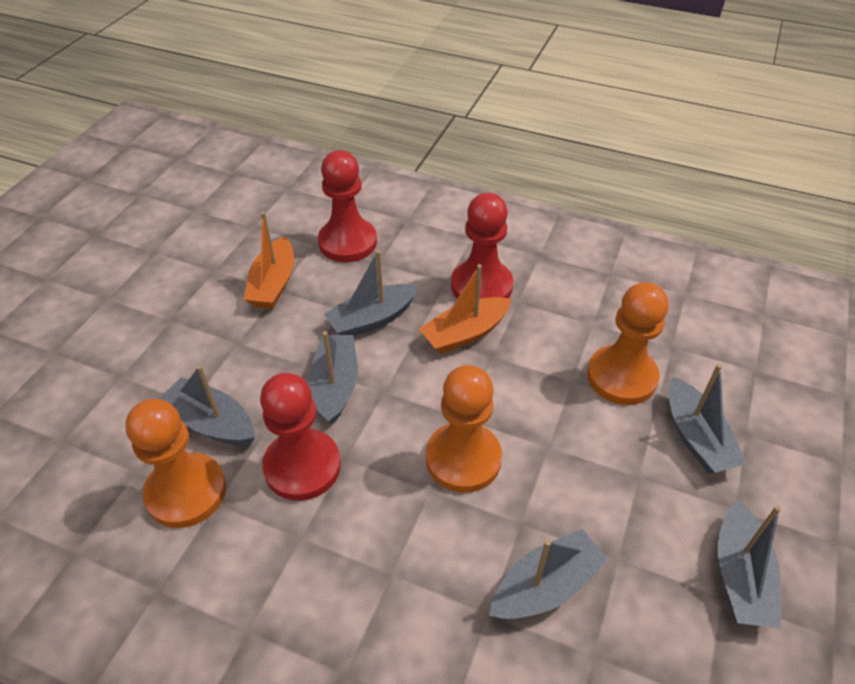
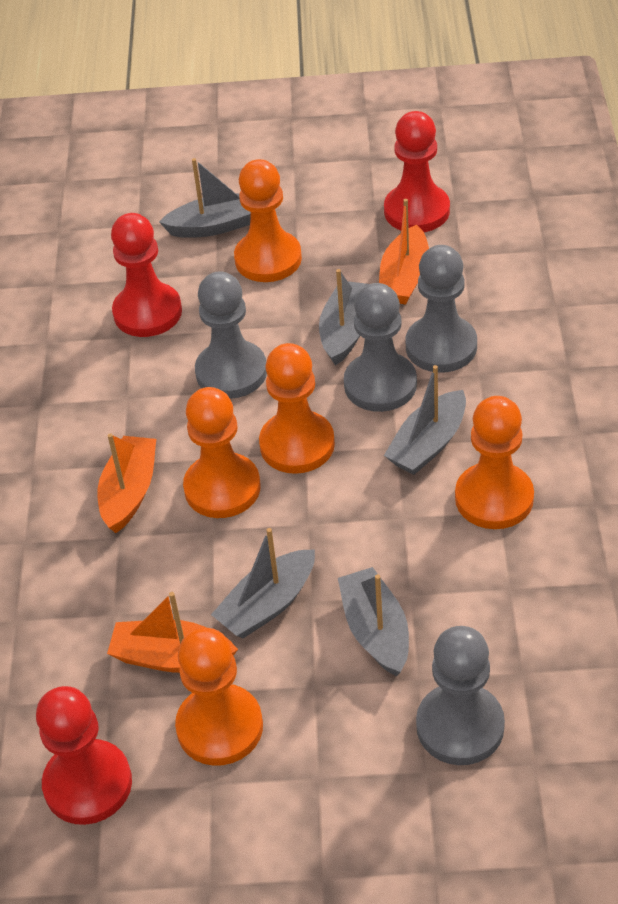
grey boat: 6 -> 5
grey pawn: 0 -> 4
orange boat: 2 -> 3
orange pawn: 3 -> 5

